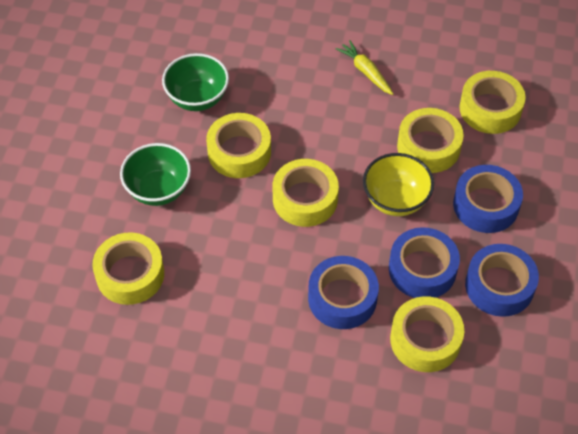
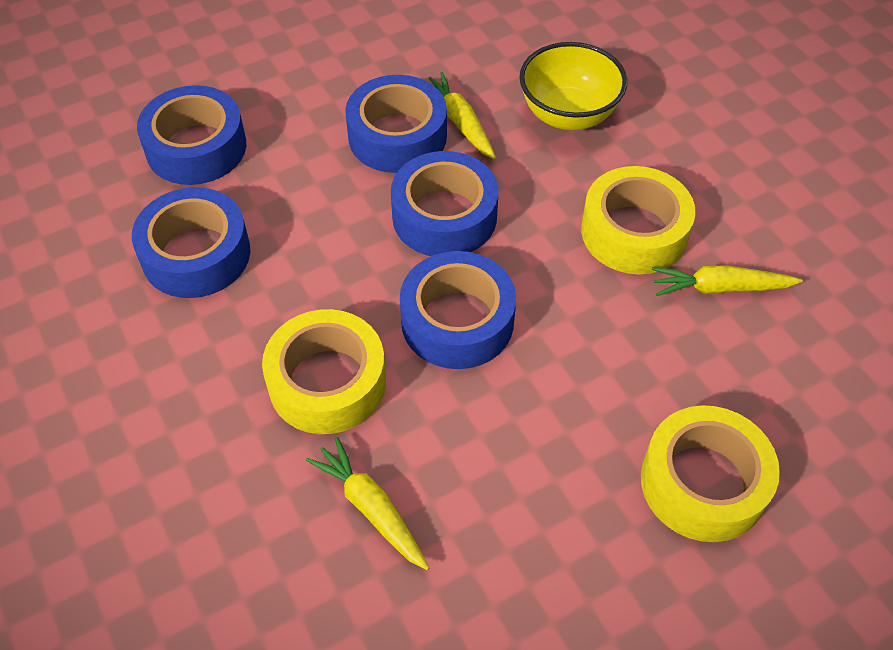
blue tape: 4 -> 5
green bowl: 2 -> 0
yellow carrot: 1 -> 3
yellow tape: 6 -> 3

